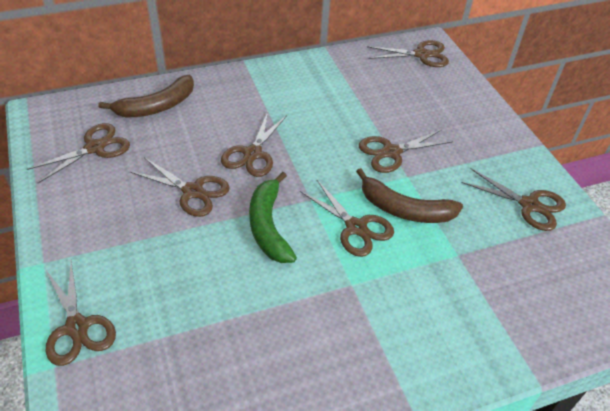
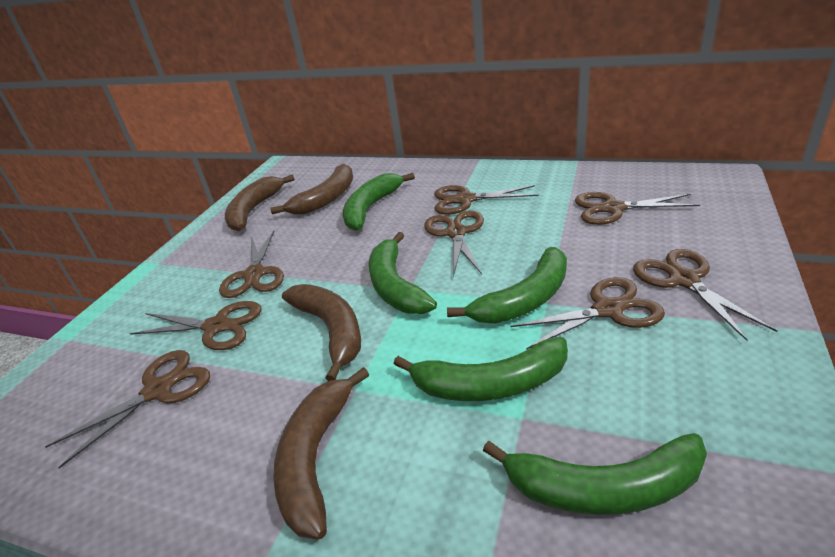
brown banana: 2 -> 4
green banana: 1 -> 5

